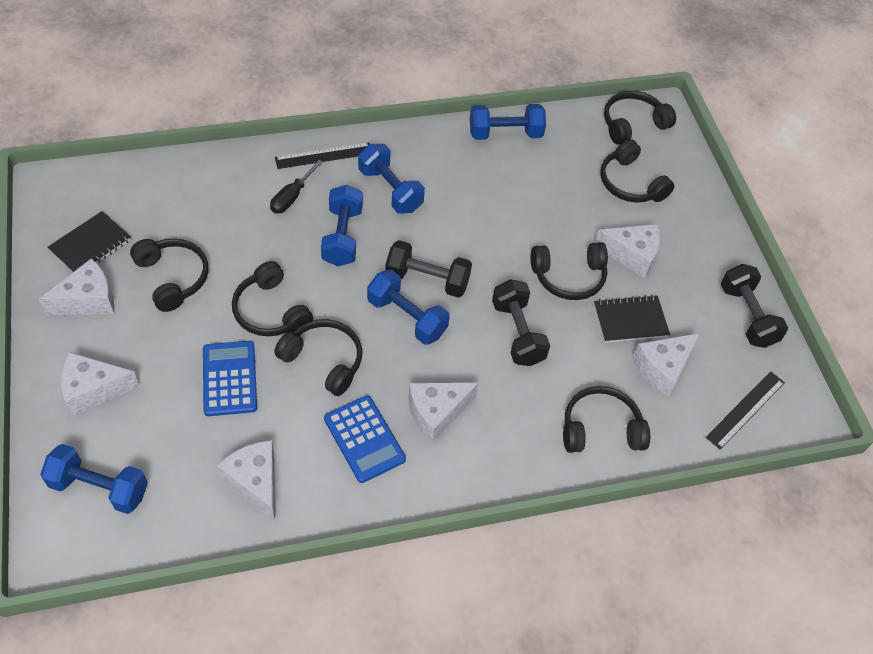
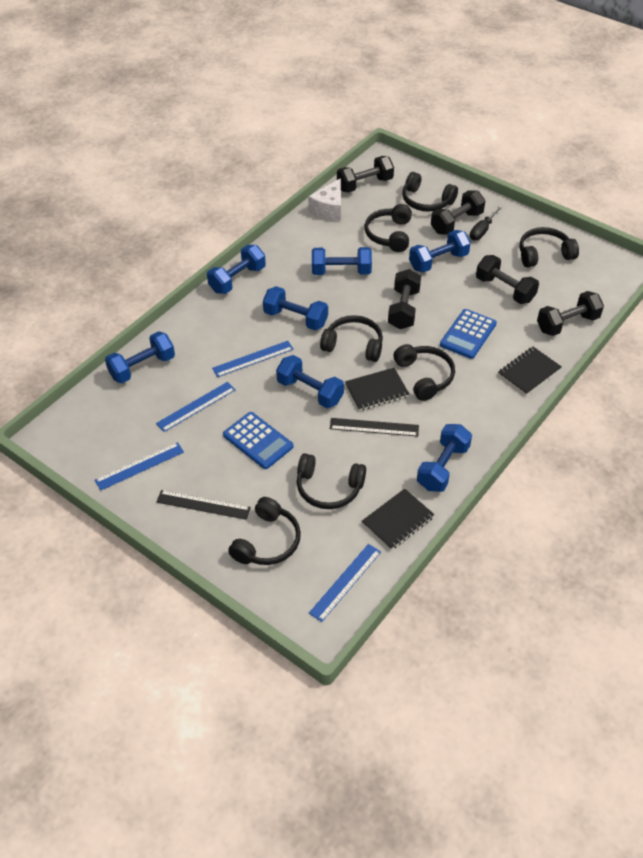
black dumbbell: 3 -> 5
black notebook: 2 -> 3
blue dumbbell: 5 -> 7
blue ruler: 0 -> 4
white cheese: 6 -> 1

